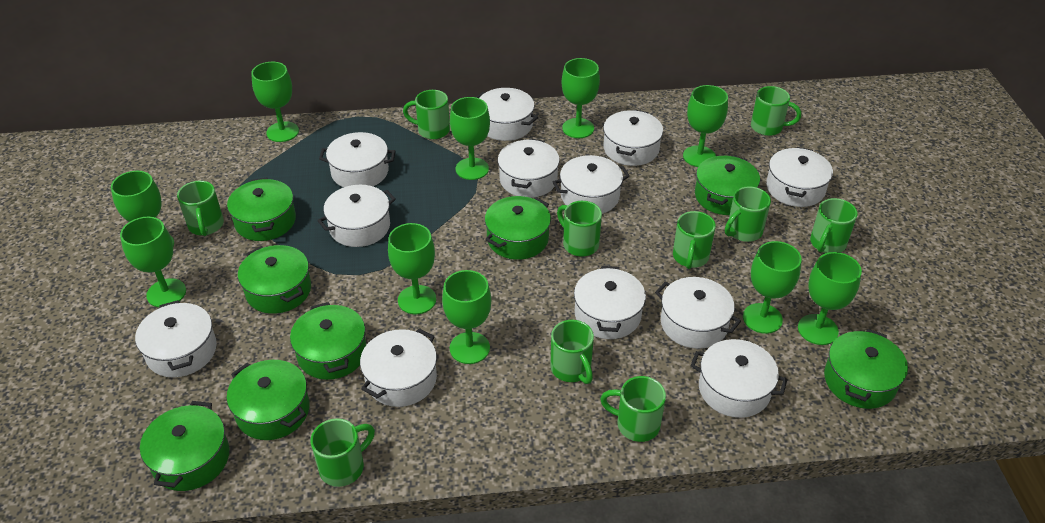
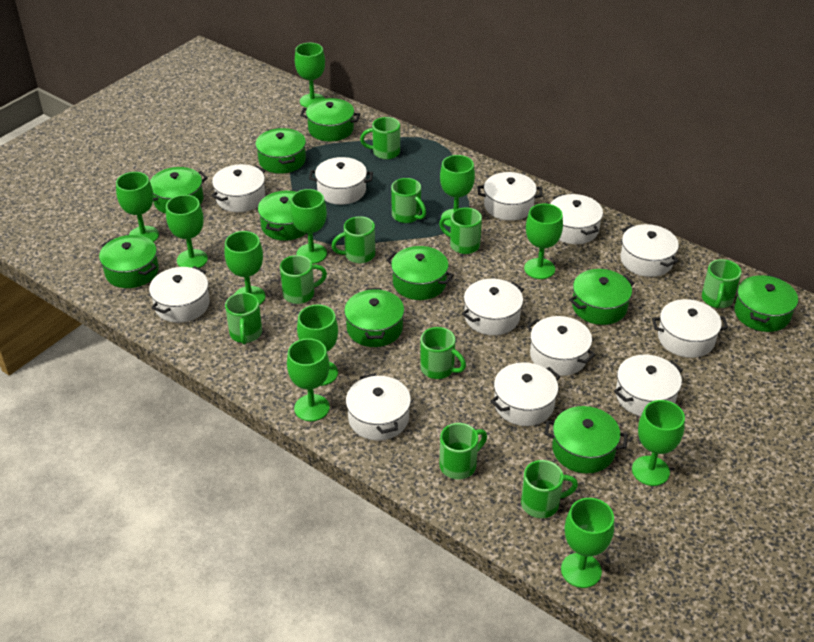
green goblet: 10 -> 11
green pot: 8 -> 10

